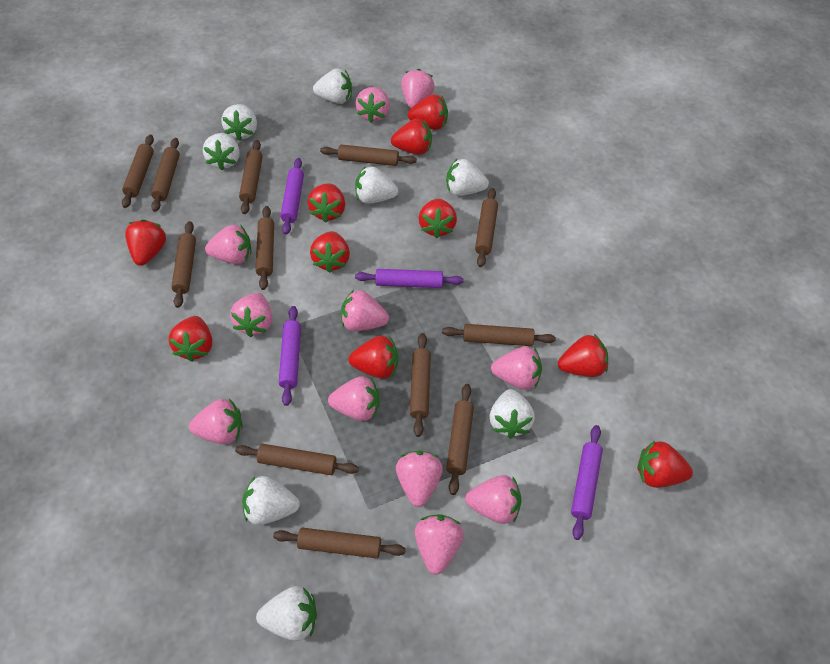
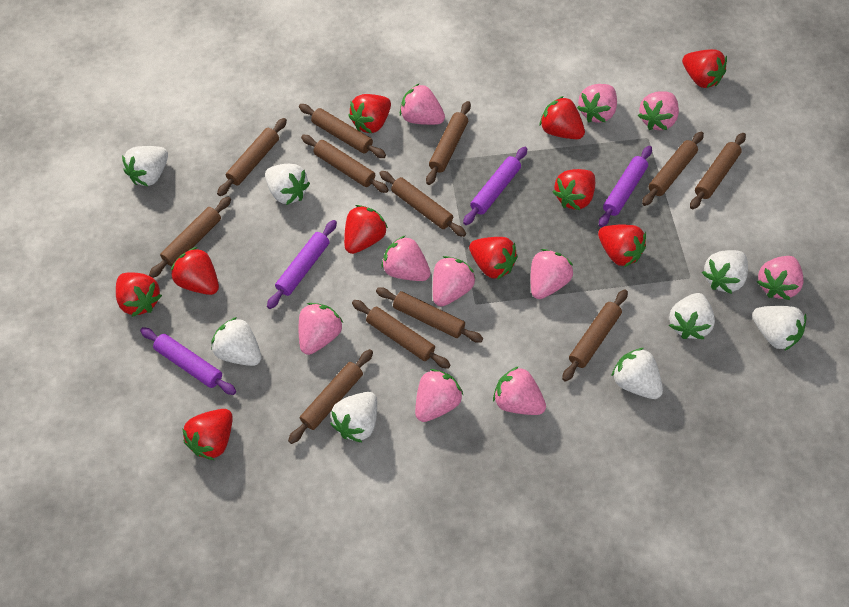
pink strawberry: 11 -> 10

